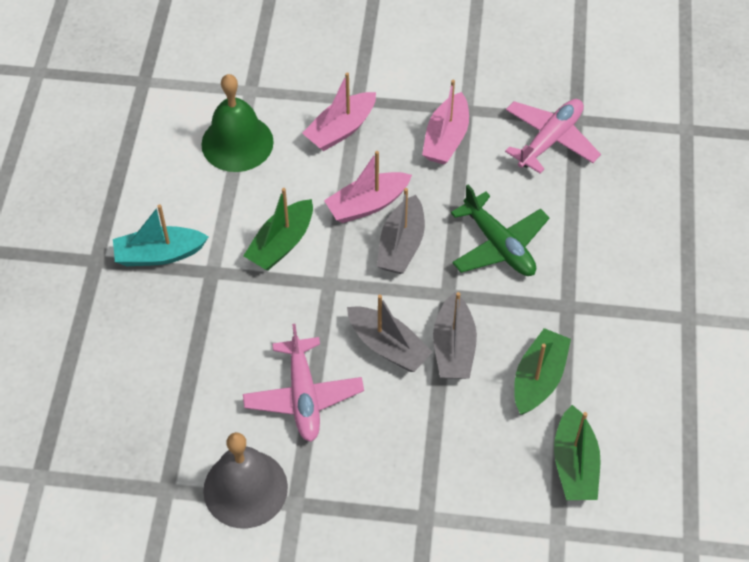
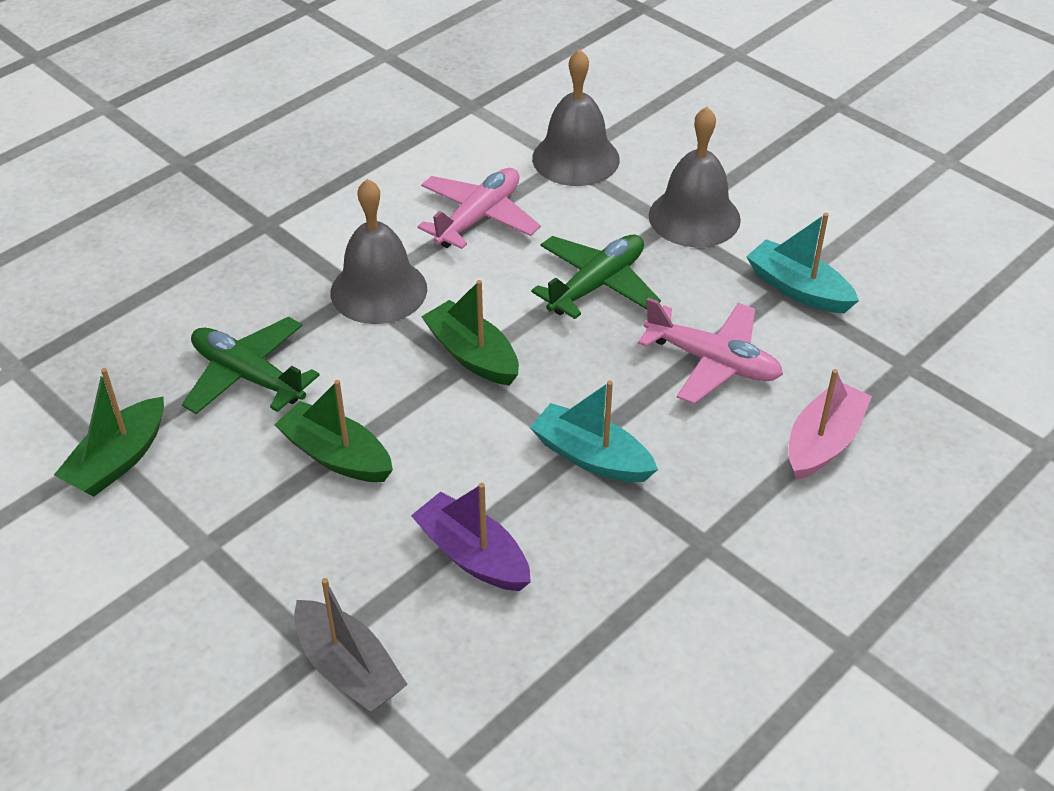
green bell: 1 -> 0
green plane: 1 -> 2
grey bell: 1 -> 3
grey boat: 3 -> 1
pink boat: 3 -> 1
purple boat: 0 -> 1
turquoise boat: 1 -> 2

